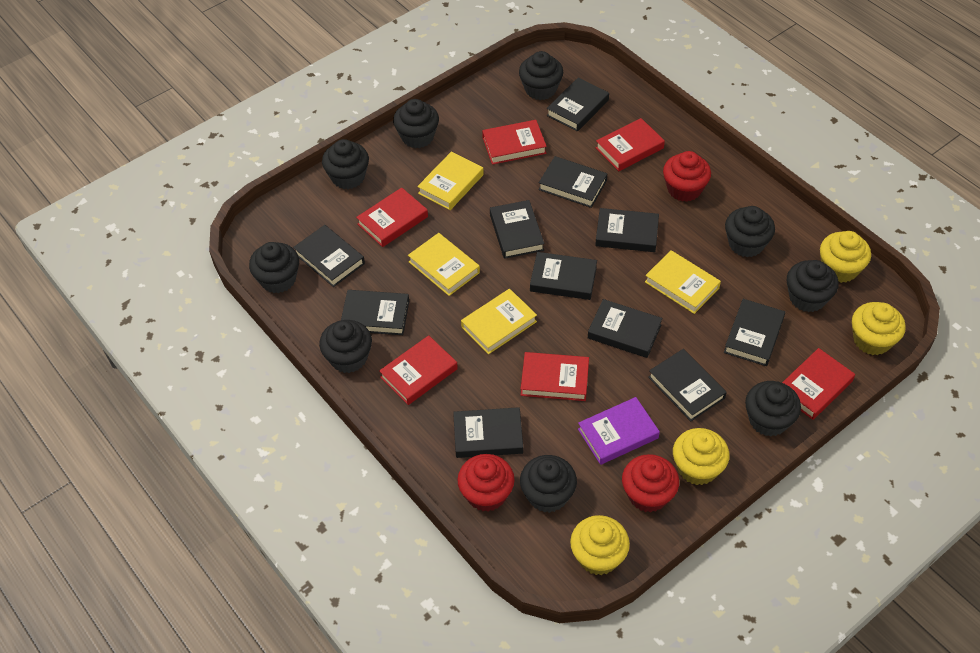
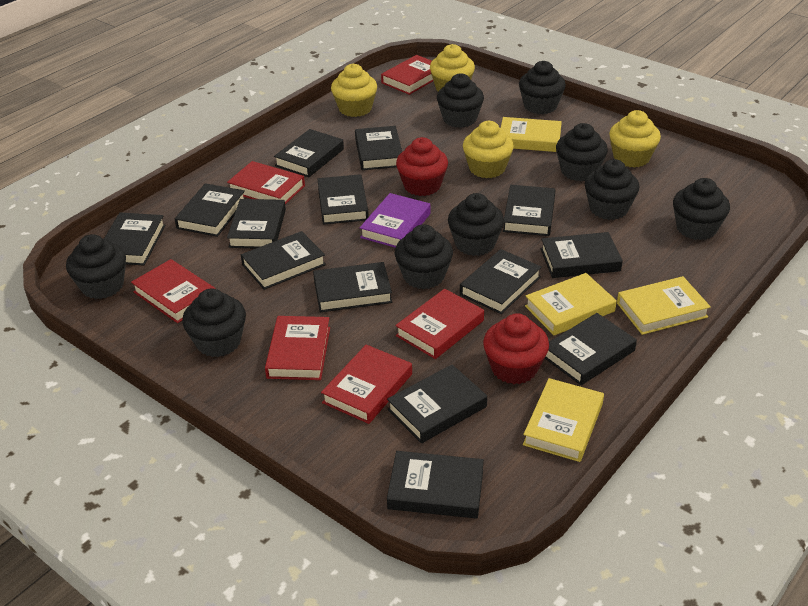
black book: 11 -> 14
red cupcake: 3 -> 2

